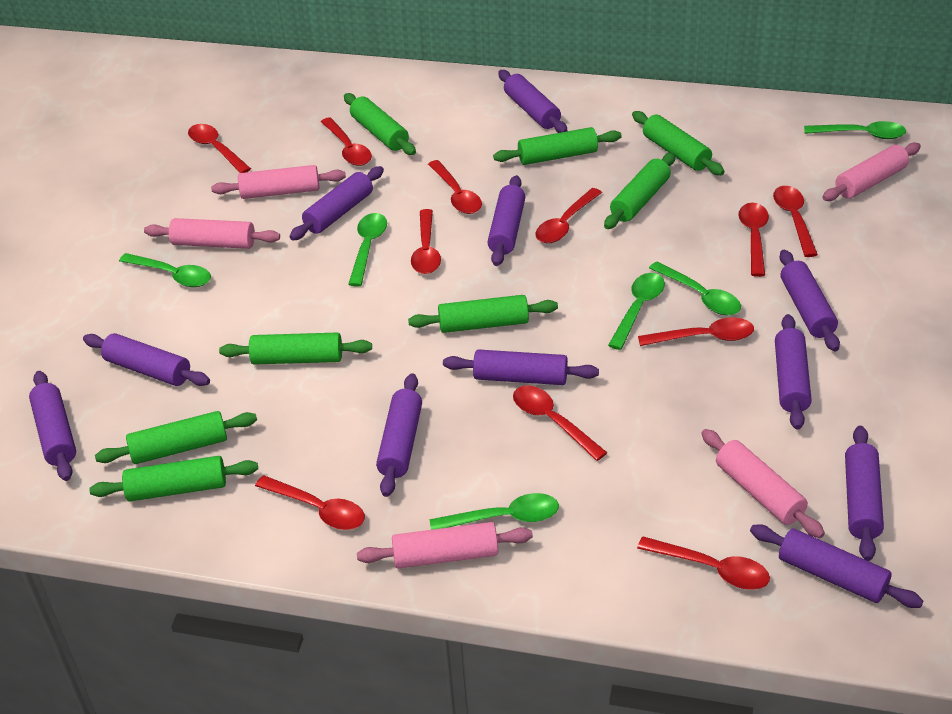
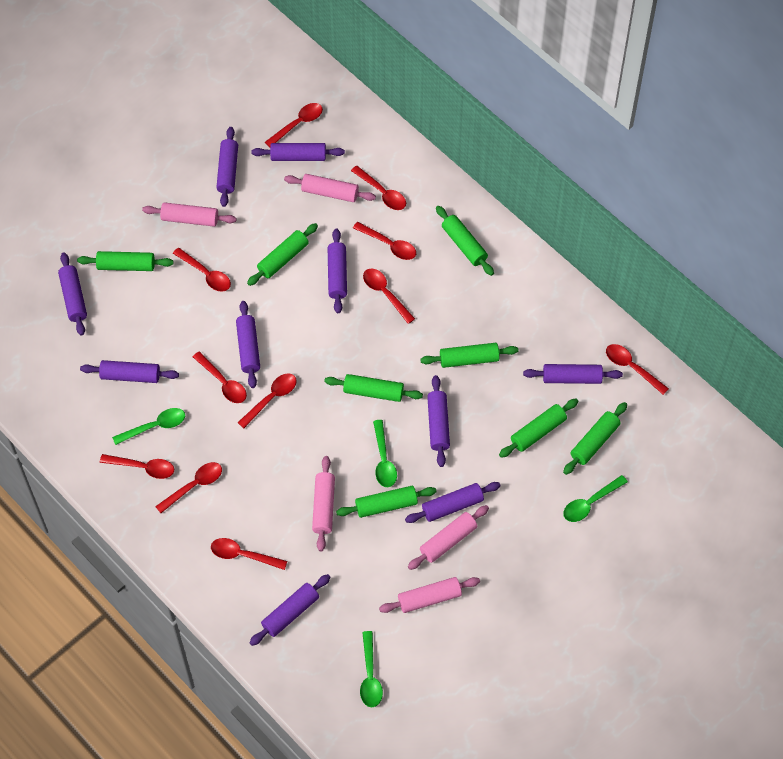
green spoon: 6 -> 4
purple rolling pin: 11 -> 10

